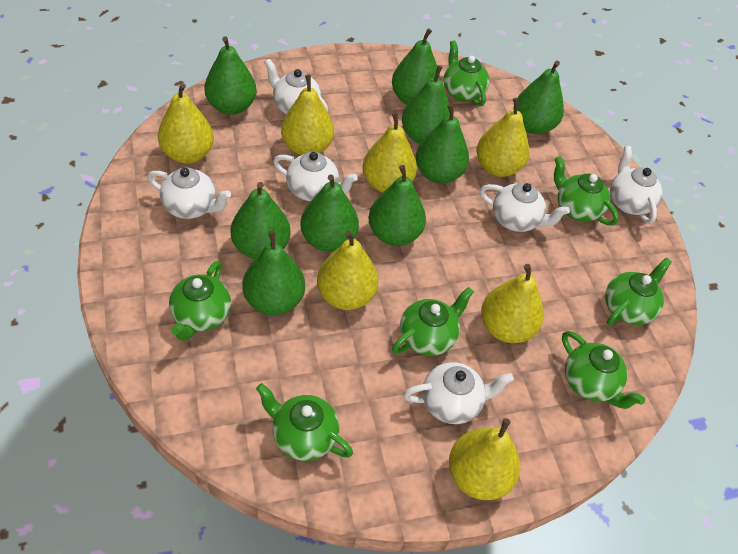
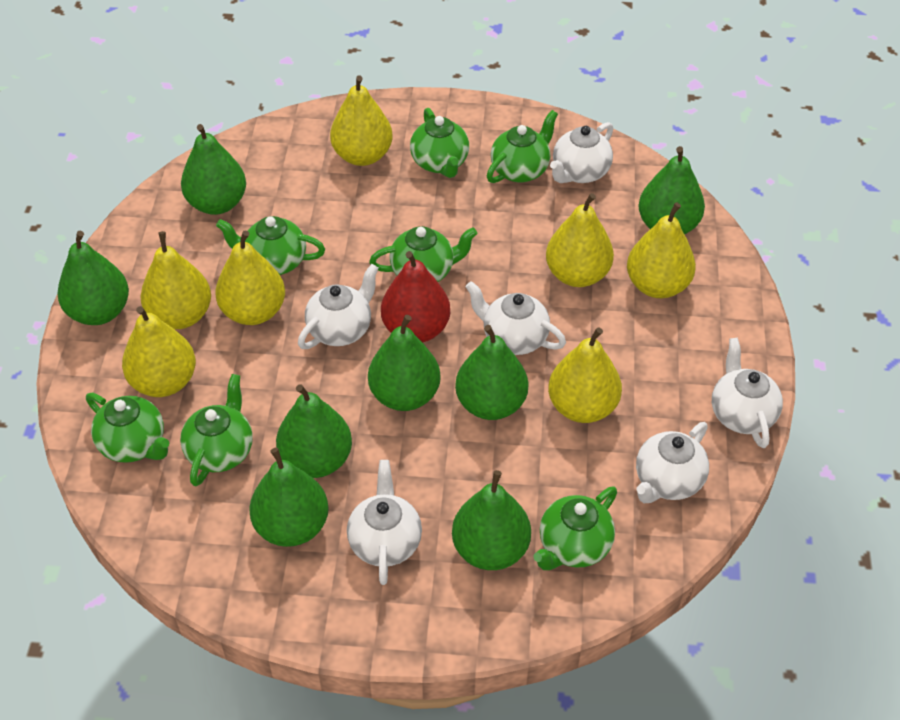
green pear: 9 -> 8
red pear: 0 -> 1

